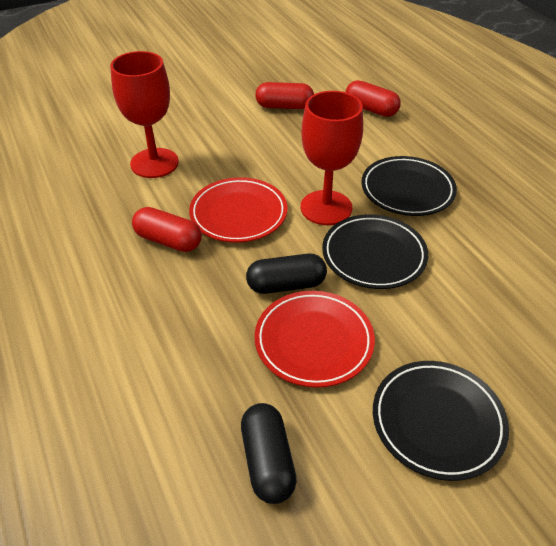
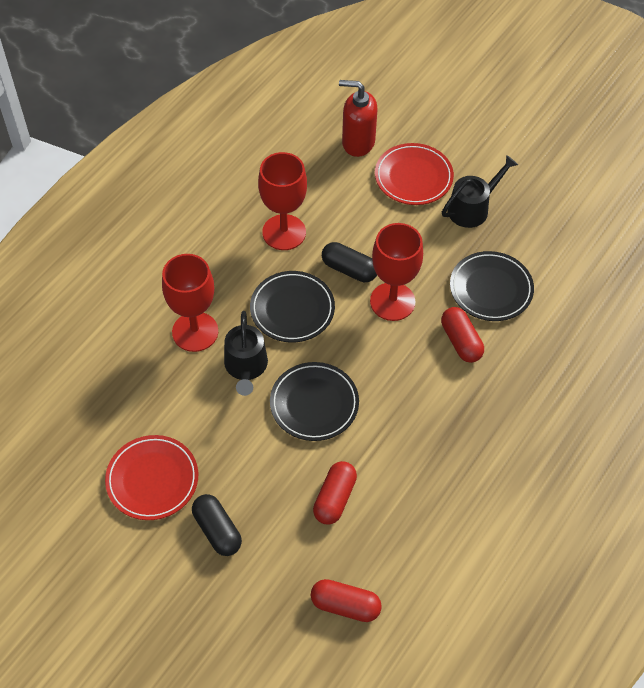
black watering can: 0 -> 2
red goblet: 2 -> 3
red soap dispenser: 0 -> 1

